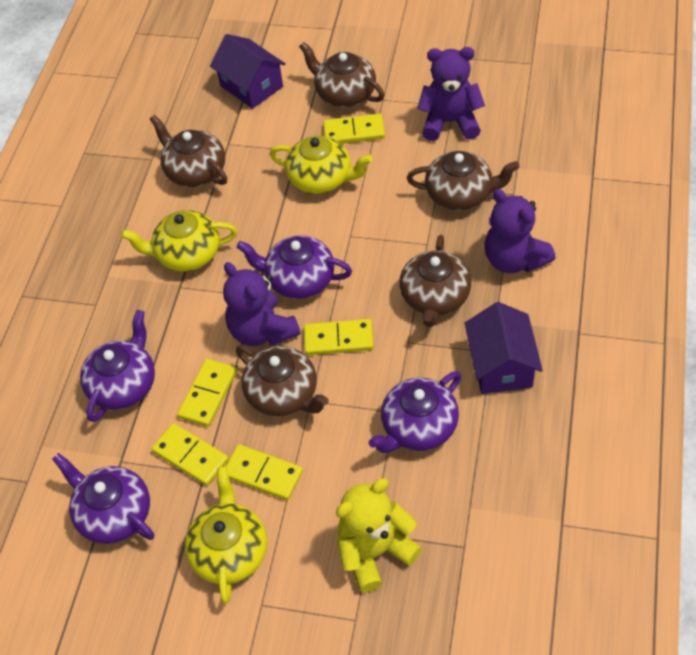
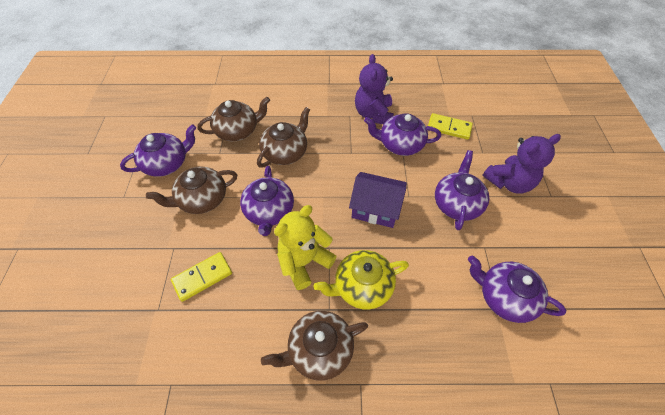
brown teapot: 5 -> 4
purple house: 2 -> 1
purple teapot: 4 -> 5
purple teddy bear: 3 -> 2
yellow domino: 5 -> 2
yellow teapot: 3 -> 1

